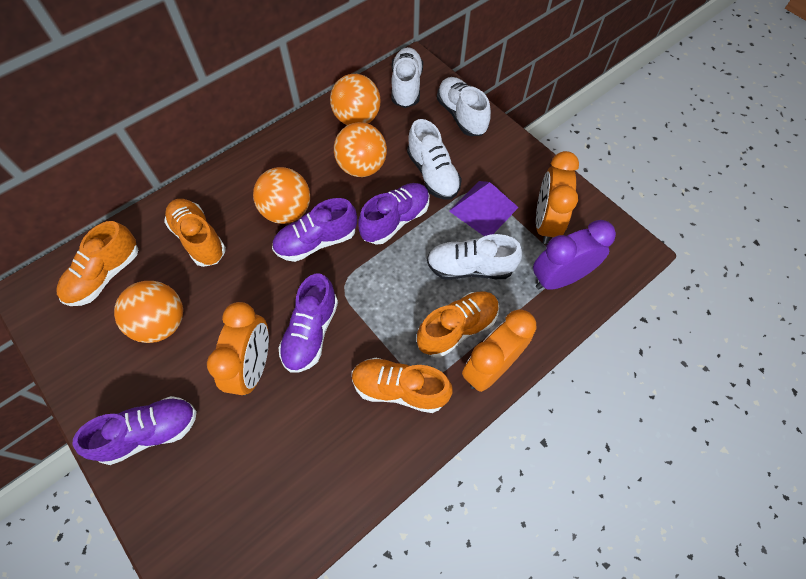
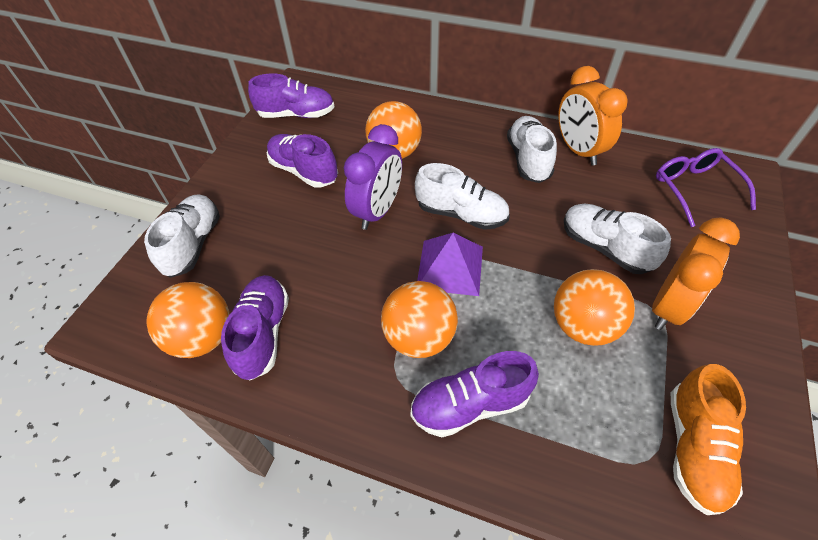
orange clock: 3 -> 2
orange shoe: 4 -> 1
purple glasses: 0 -> 1

